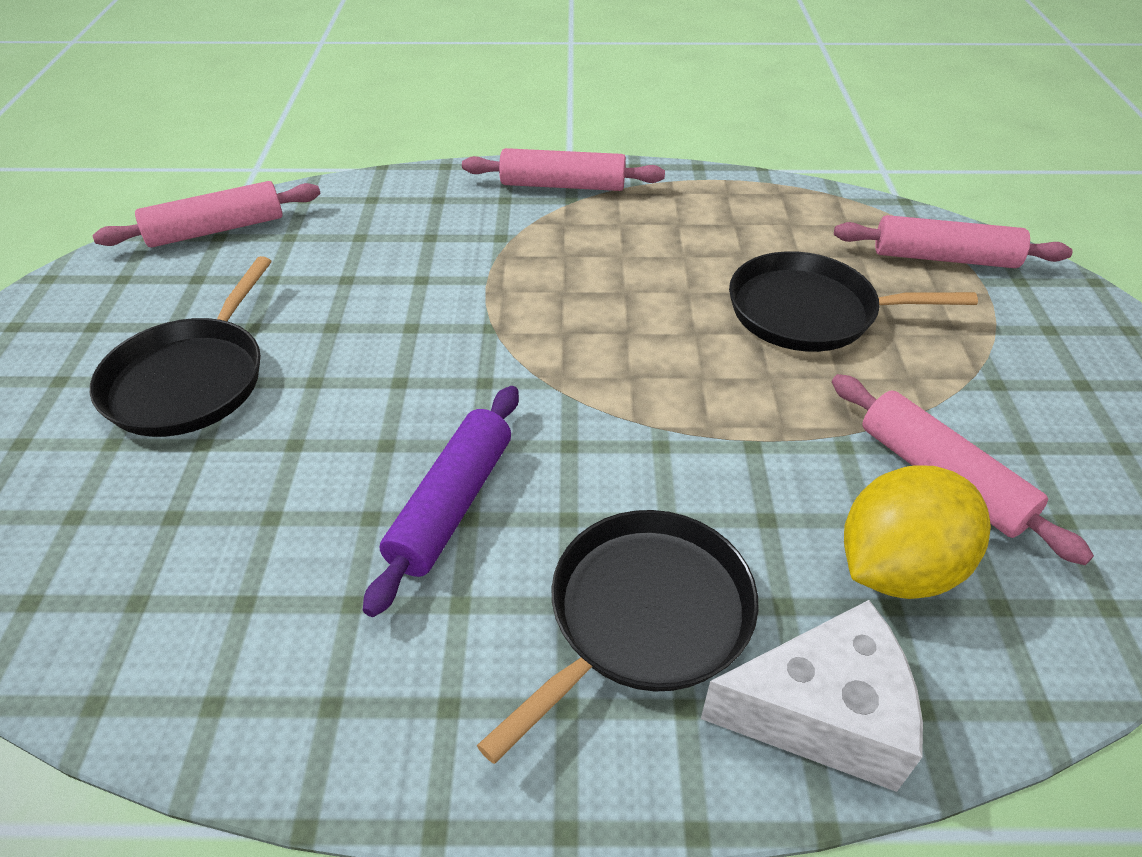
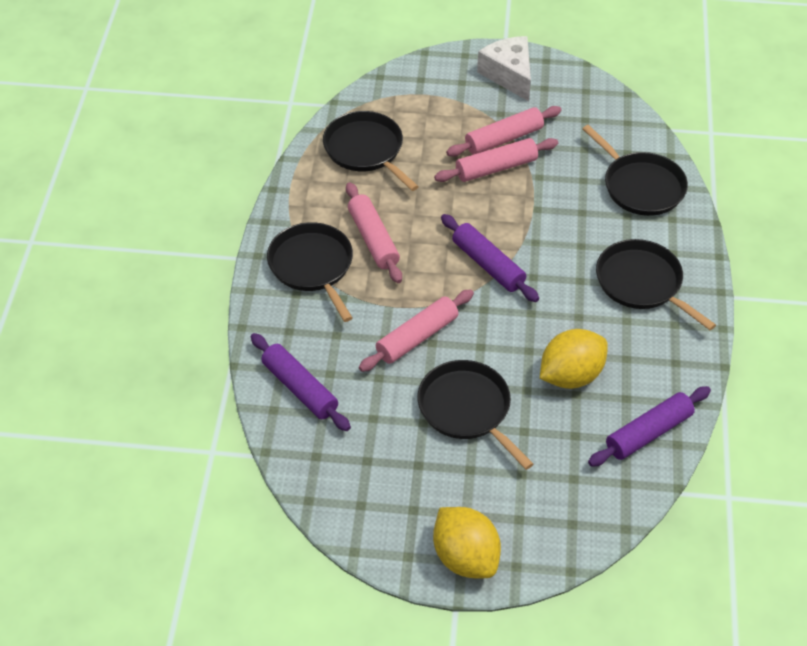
black pan: 3 -> 5
purple rolling pin: 1 -> 3
yellow lemon: 1 -> 2

